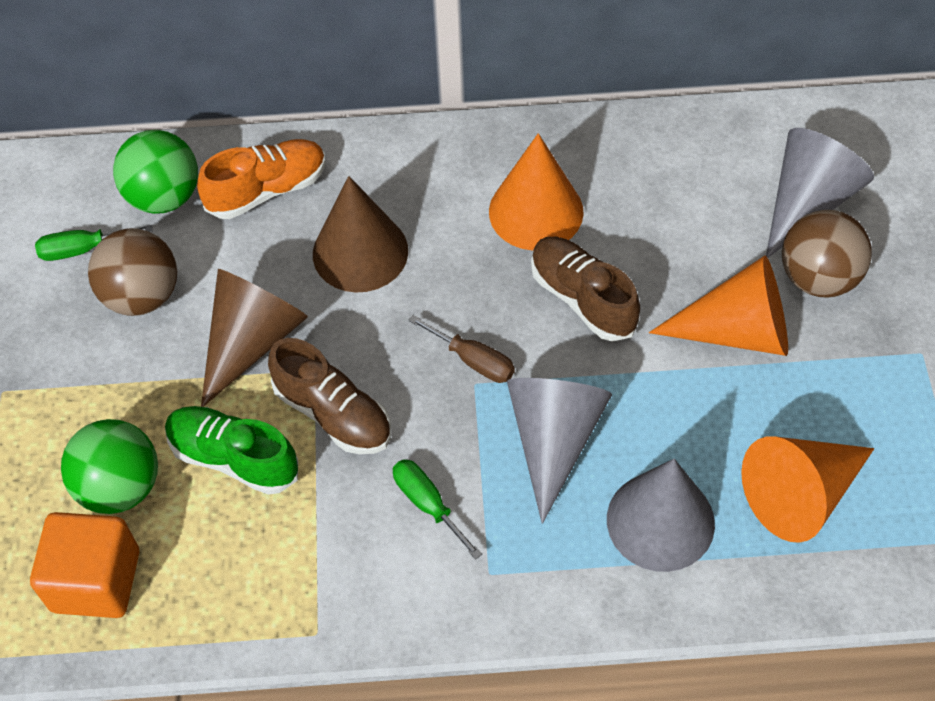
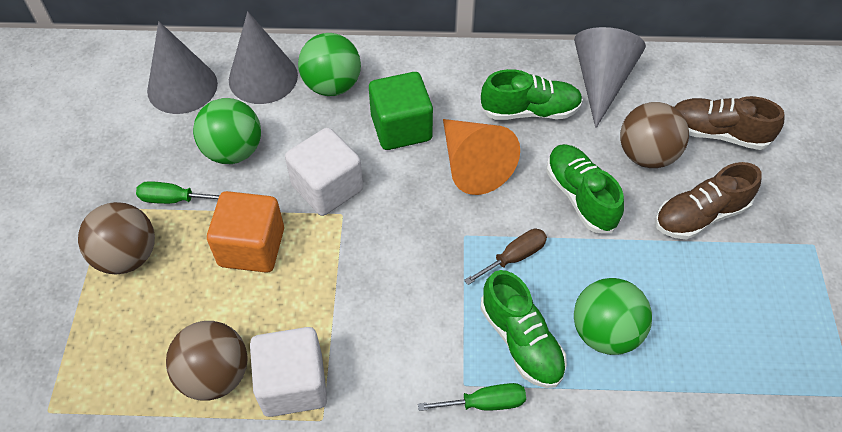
brown ball: 2 -> 3
brown cone: 2 -> 0
green ball: 2 -> 3
green cube: 0 -> 1
green shoe: 1 -> 3
orange cone: 3 -> 1
orange shoe: 1 -> 0
white cube: 0 -> 2

